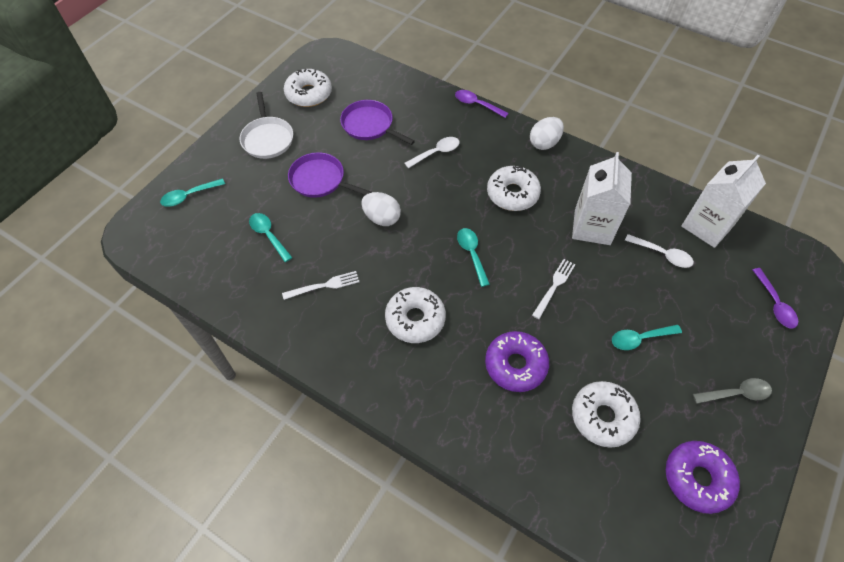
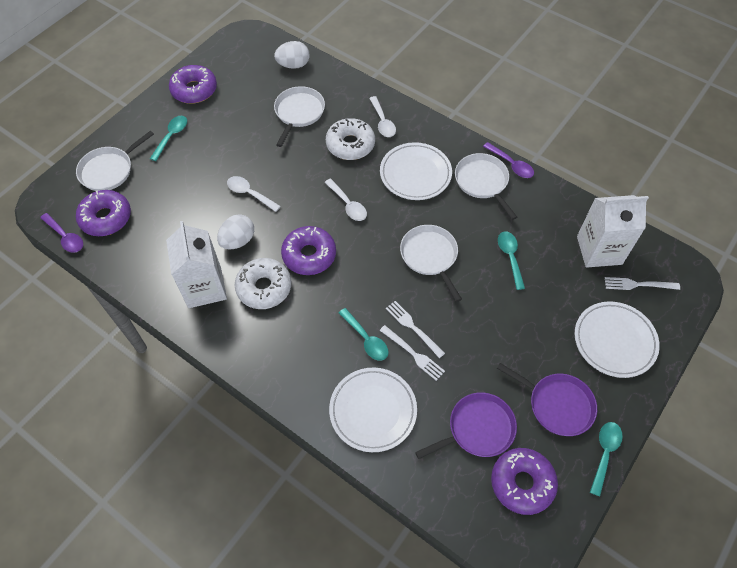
grey spoon: 1 -> 0
purple donut: 2 -> 4
white donut: 4 -> 2
white fork: 2 -> 3
white pan: 1 -> 4
white plate: 0 -> 3
white spoon: 2 -> 3

